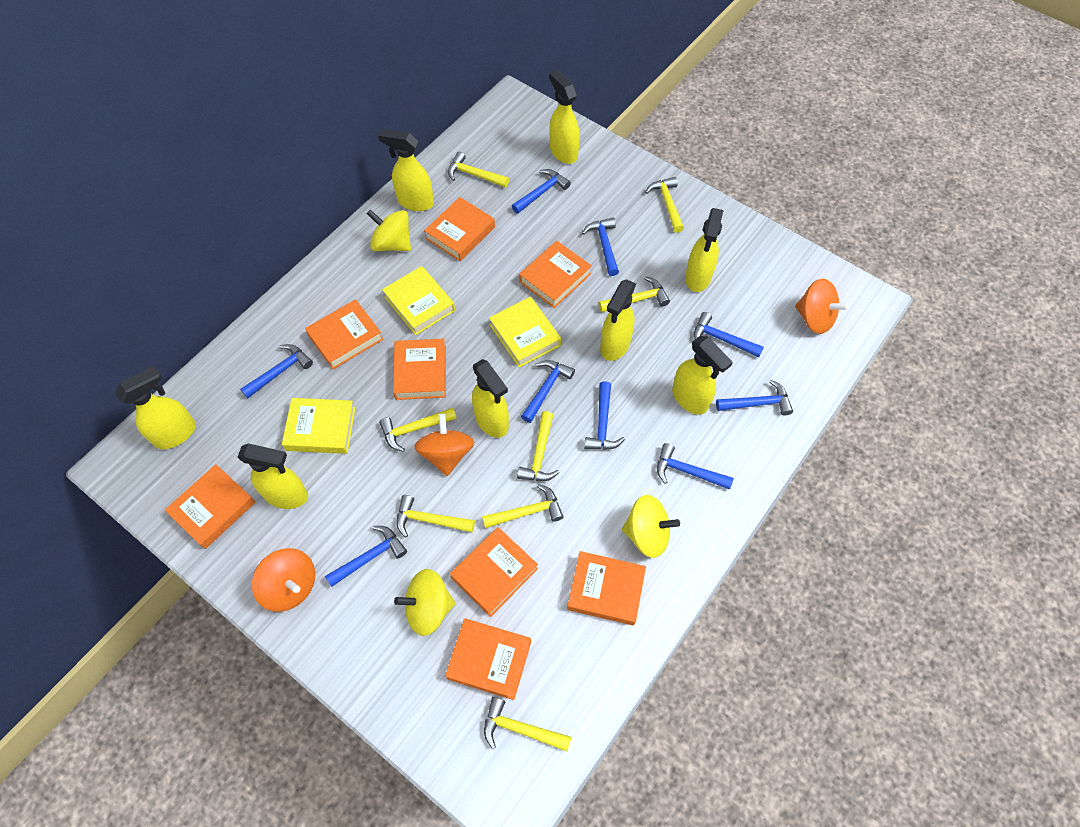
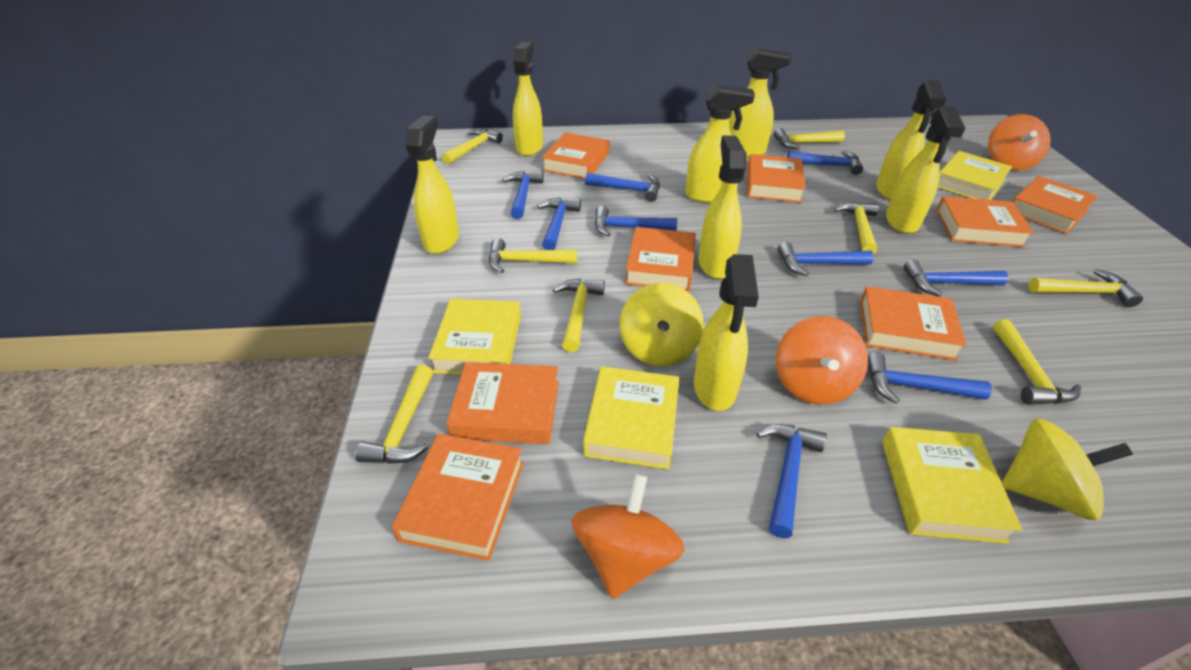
yellow book: 3 -> 4
yellow spinning top: 3 -> 2

